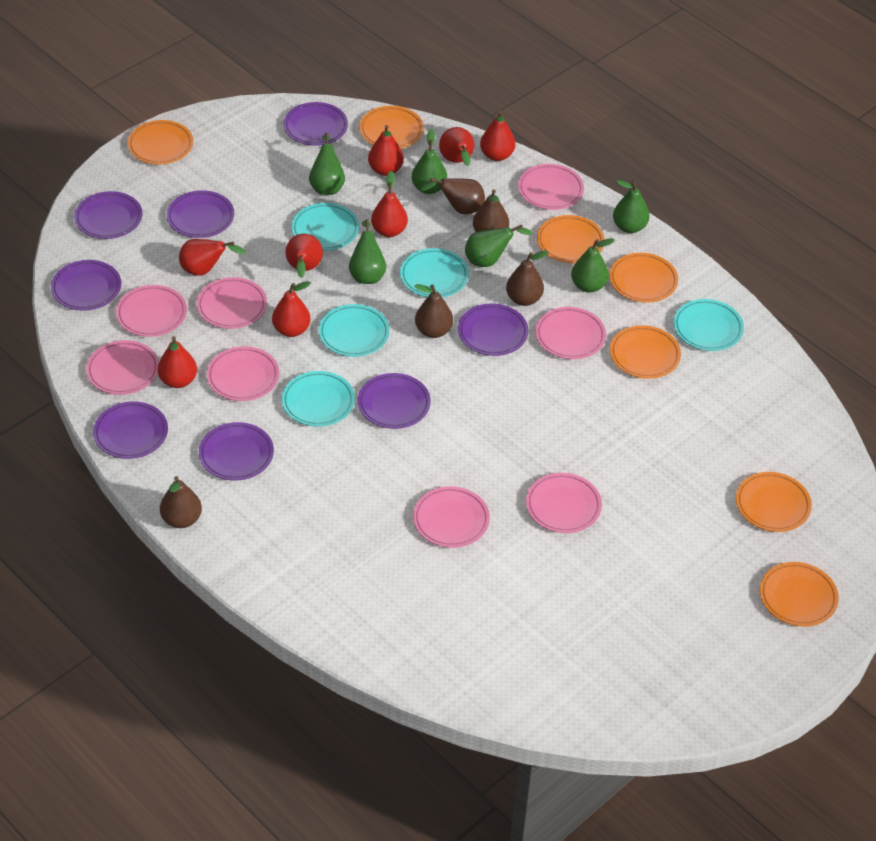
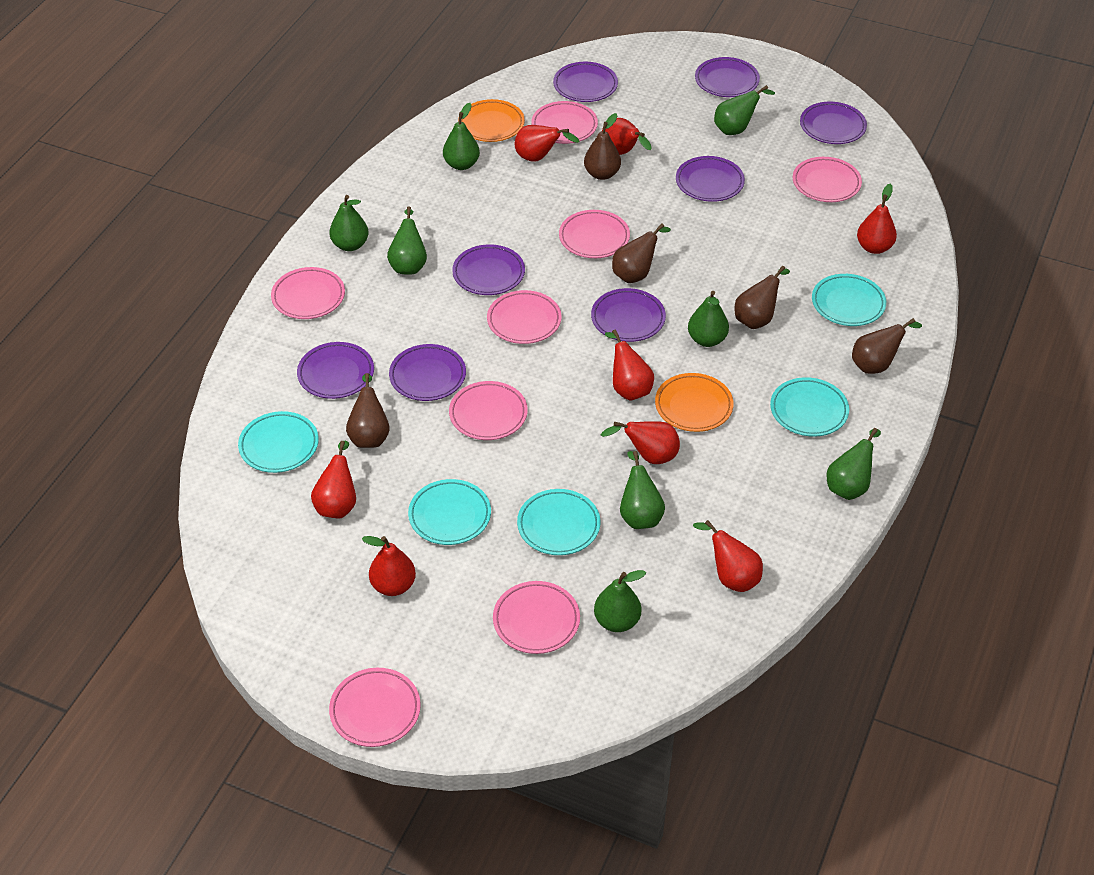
green pear: 6 -> 8
orange plate: 7 -> 2

